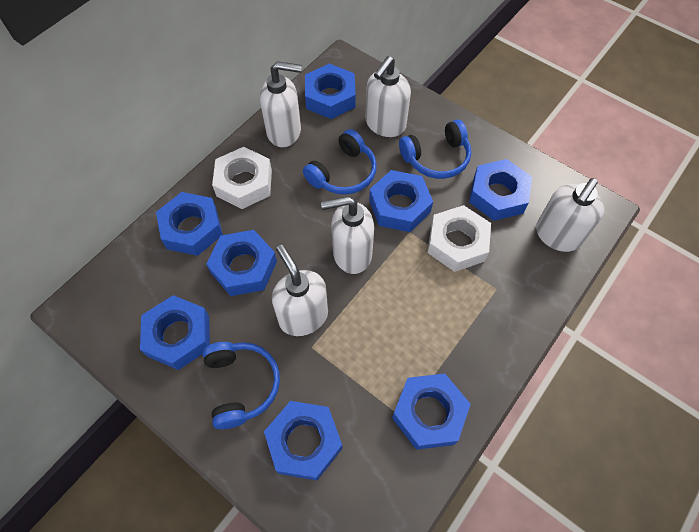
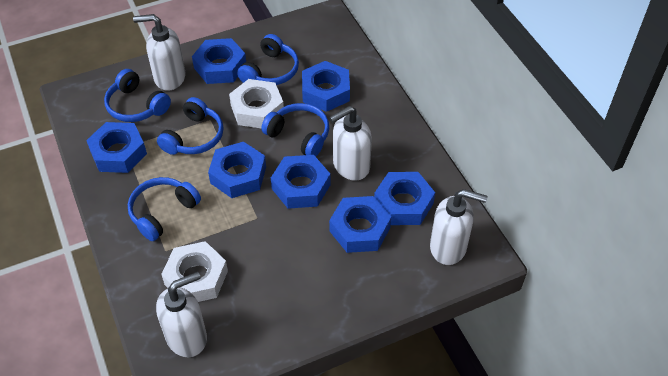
blue headphones: 3 -> 5
blue nut: 8 -> 7
white soap dispenser: 5 -> 4

